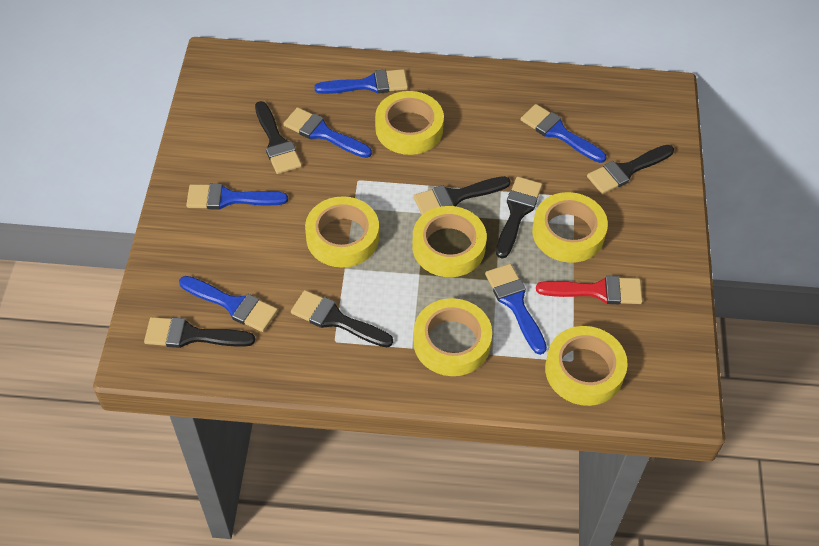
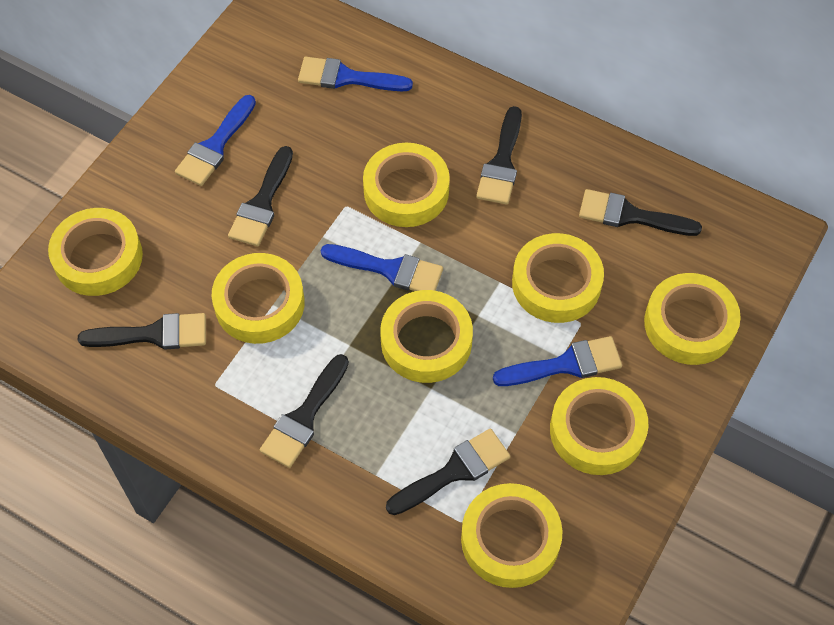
blue brush: 6 -> 4
red brush: 1 -> 0
yellow tape: 6 -> 8

